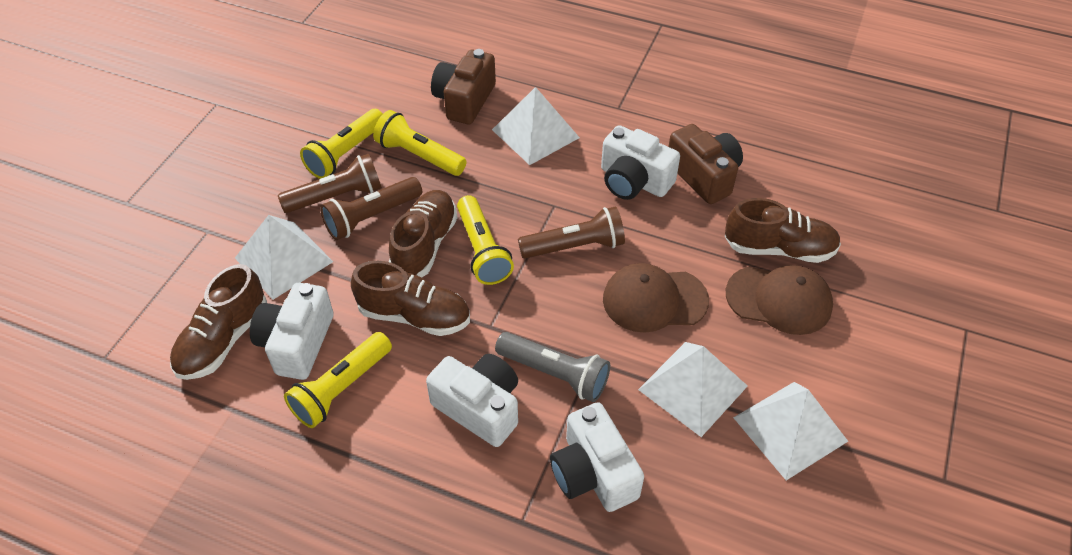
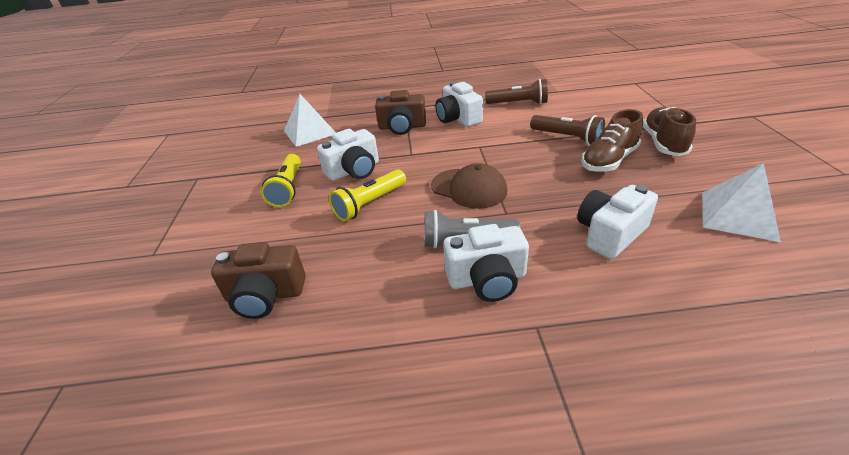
brown cap: 2 -> 1
brown flashlight: 3 -> 2
brown shoe: 4 -> 2
white pyramid: 4 -> 2
yellow flashlight: 4 -> 2

